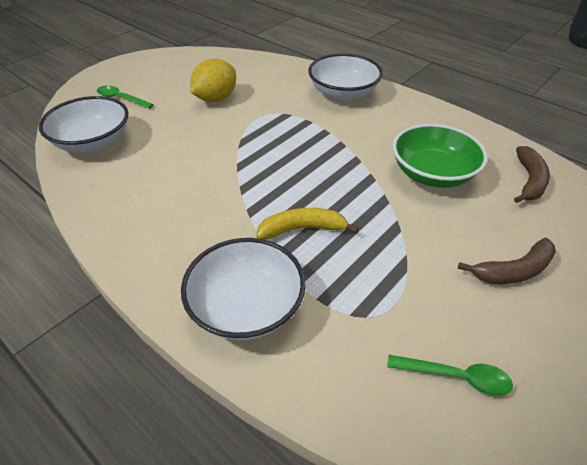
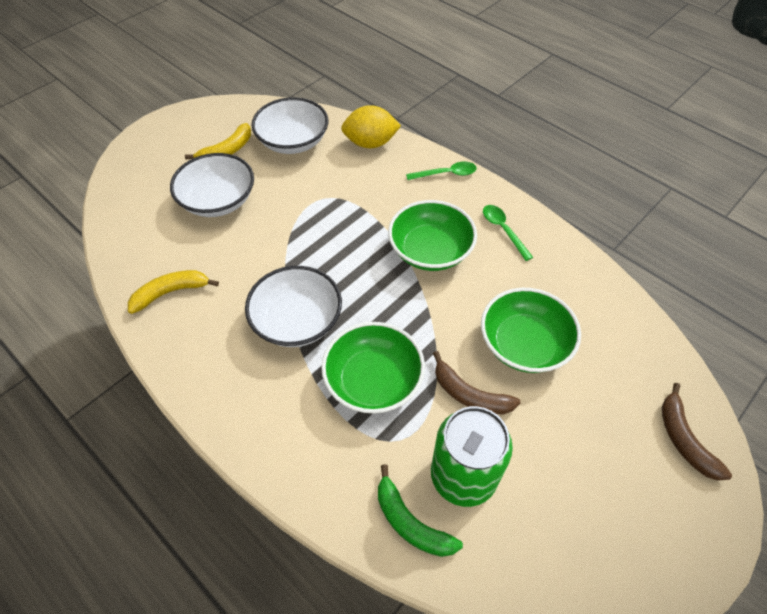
green banana: 0 -> 1
green bowl: 1 -> 3
green can: 0 -> 1
yellow banana: 1 -> 2

